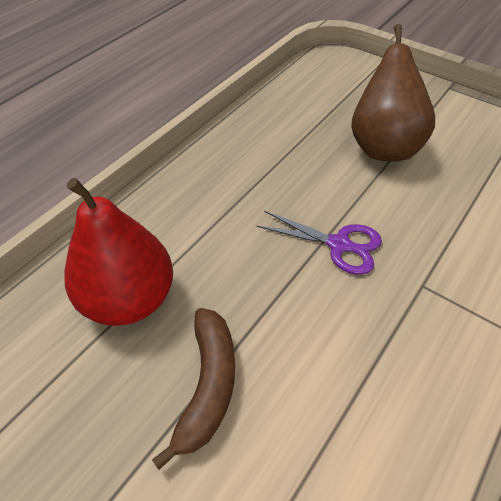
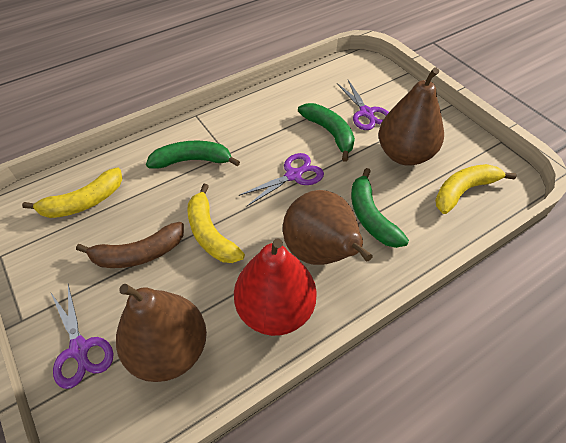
brown pear: 1 -> 3
green banana: 0 -> 3
purple scissors: 1 -> 3
yellow banana: 0 -> 3

